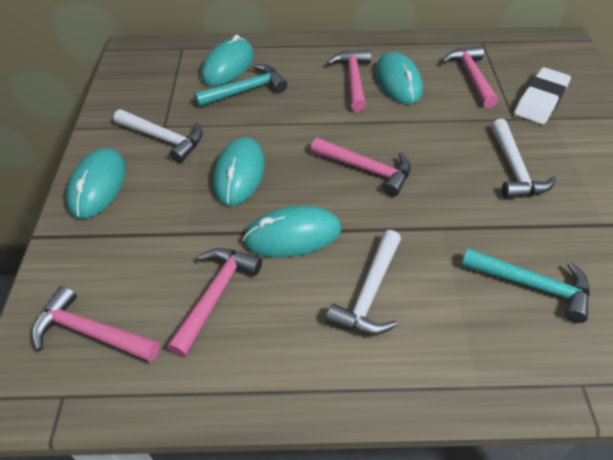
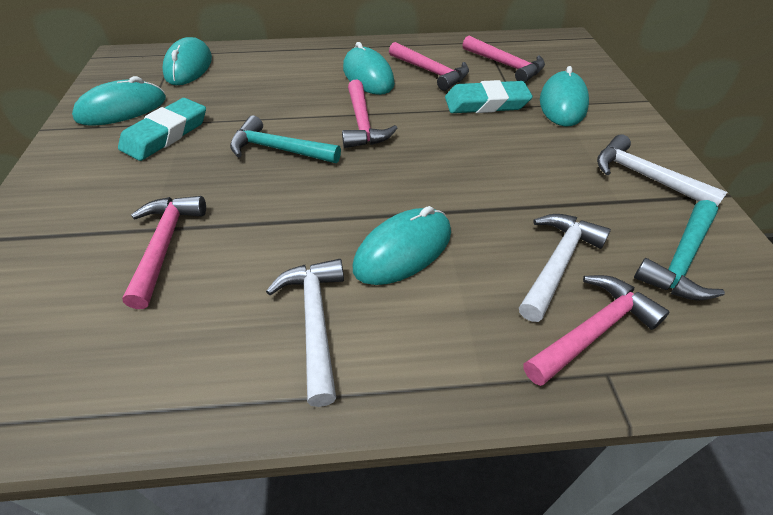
turquoise eraser: 0 -> 2
white eraser: 1 -> 0

